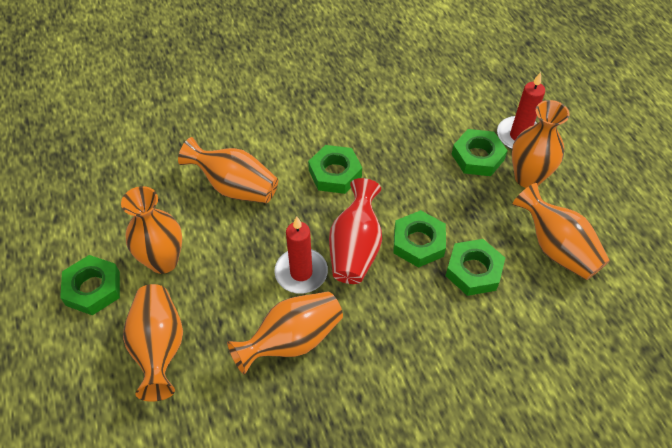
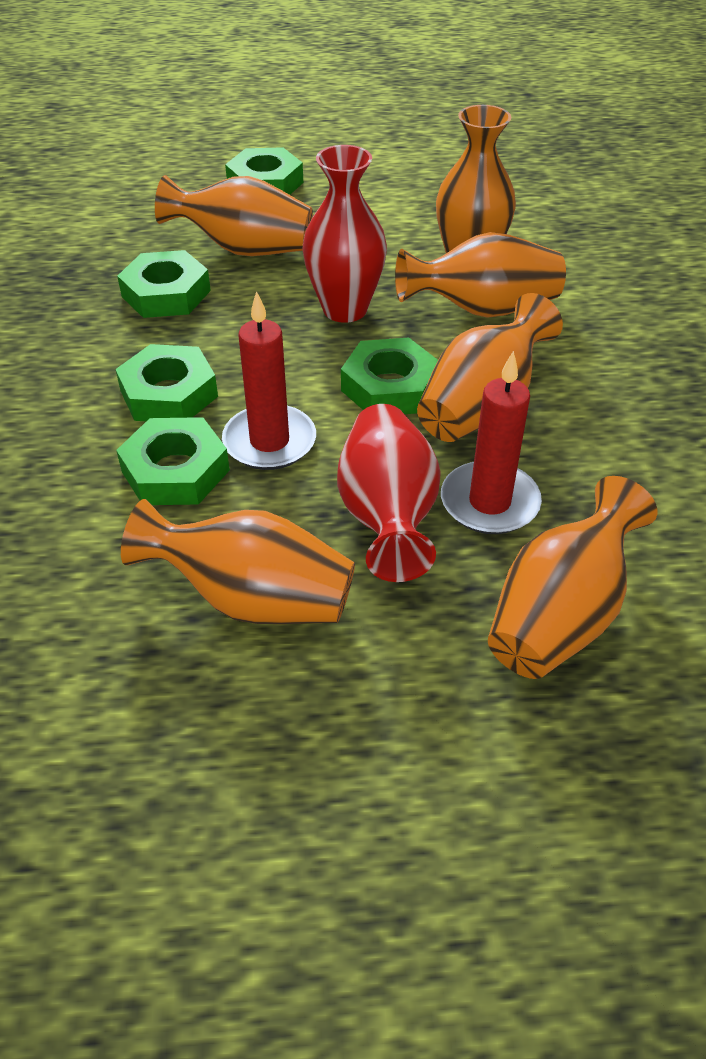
red vase: 1 -> 2

